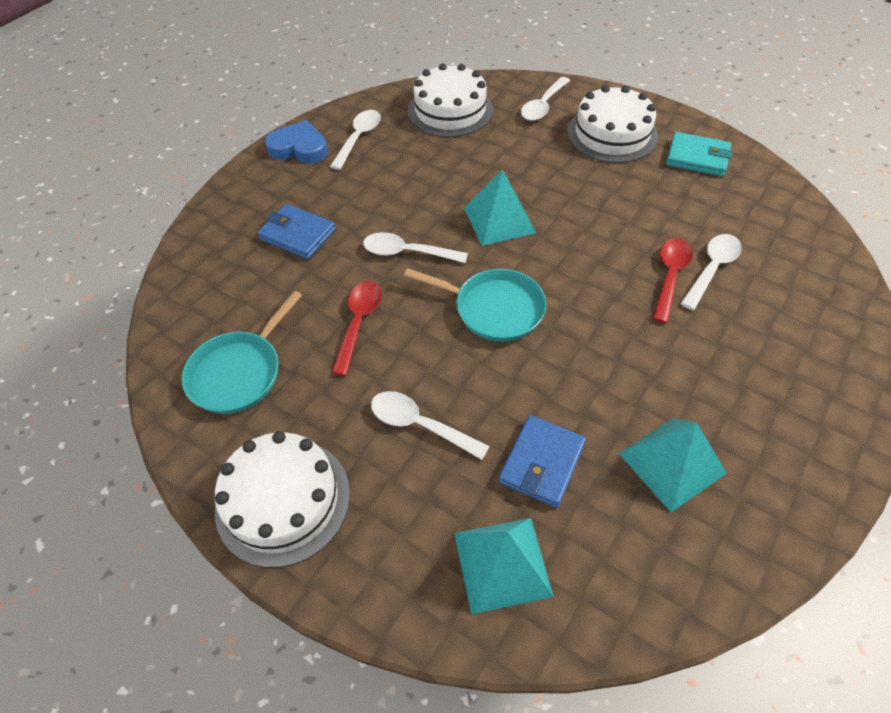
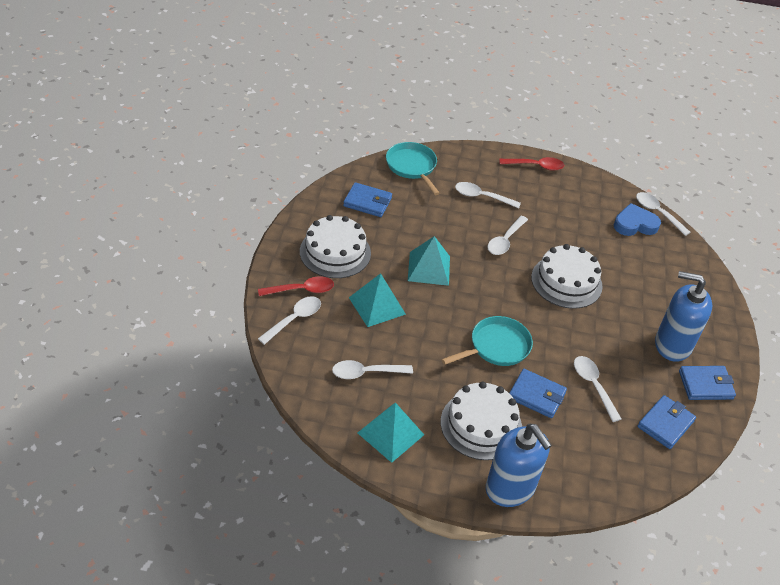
blue soap dispenser: 0 -> 2
blue wallet: 2 -> 4
turquoise wallet: 1 -> 0
white spoon: 5 -> 6

